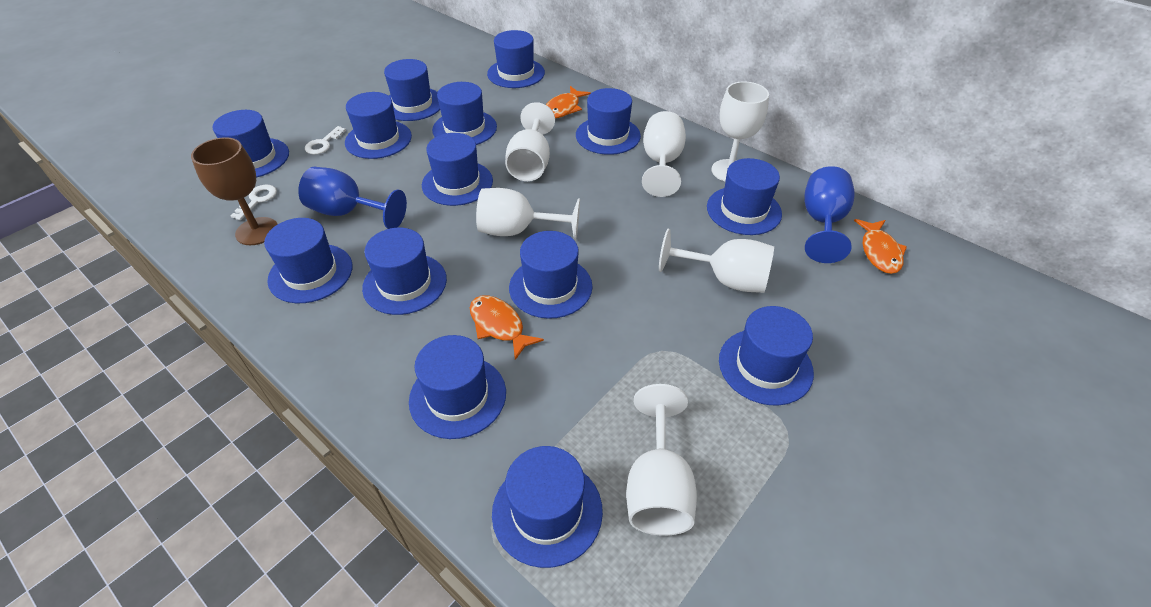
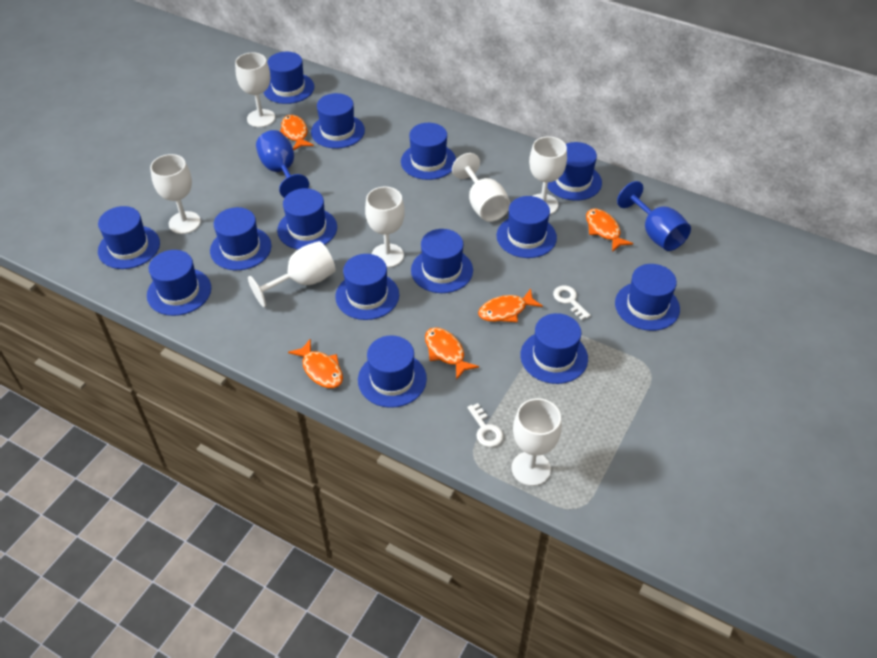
brown goblet: 1 -> 0
orange fish: 3 -> 5
white goblet: 6 -> 7

